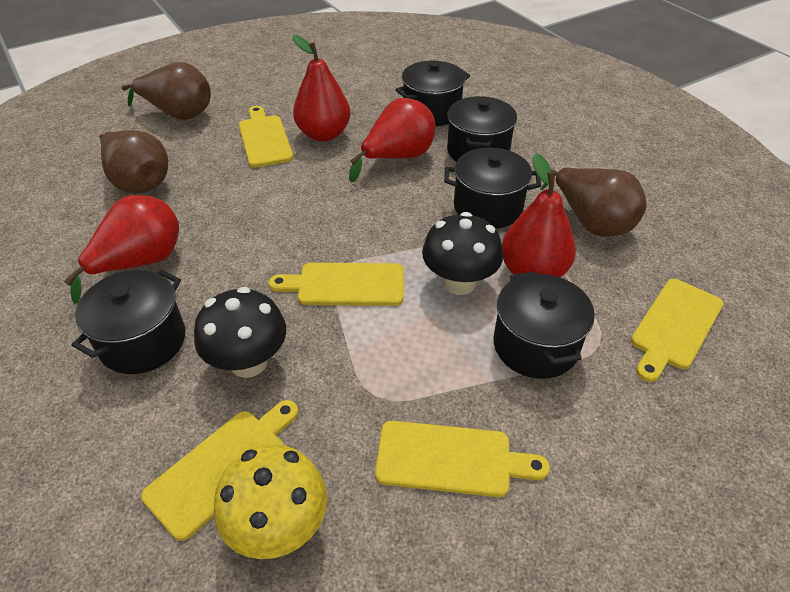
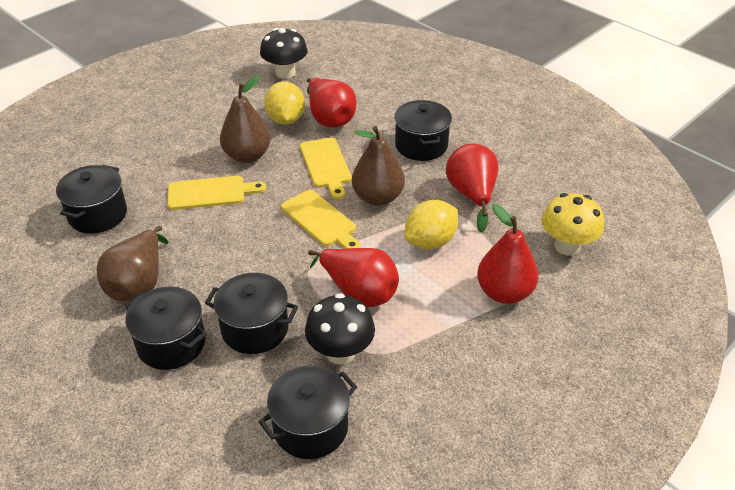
yellow cutting board: 5 -> 3
yellow lemon: 0 -> 2

